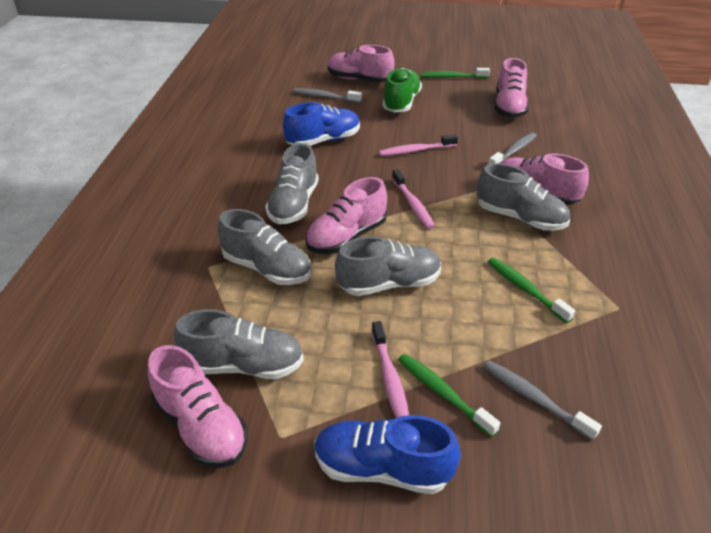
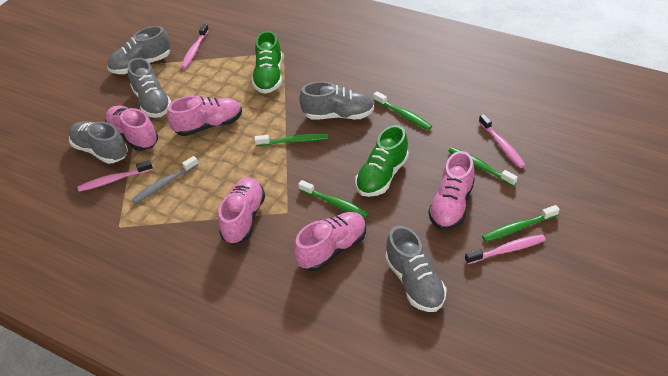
blue shoe: 2 -> 0
green shoe: 1 -> 2
green toothbrush: 3 -> 5
grey toothbrush: 3 -> 1
pink toothbrush: 3 -> 4

